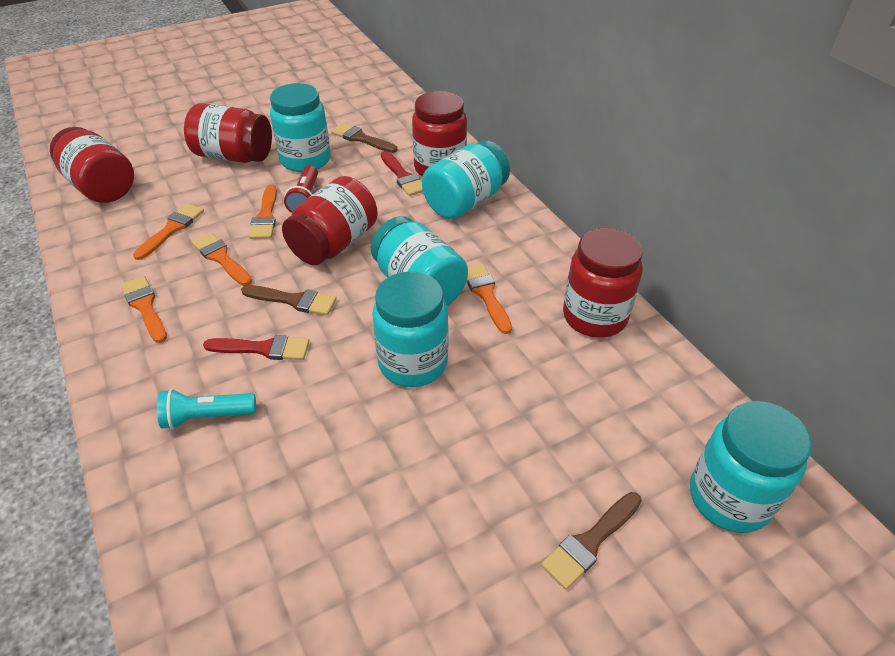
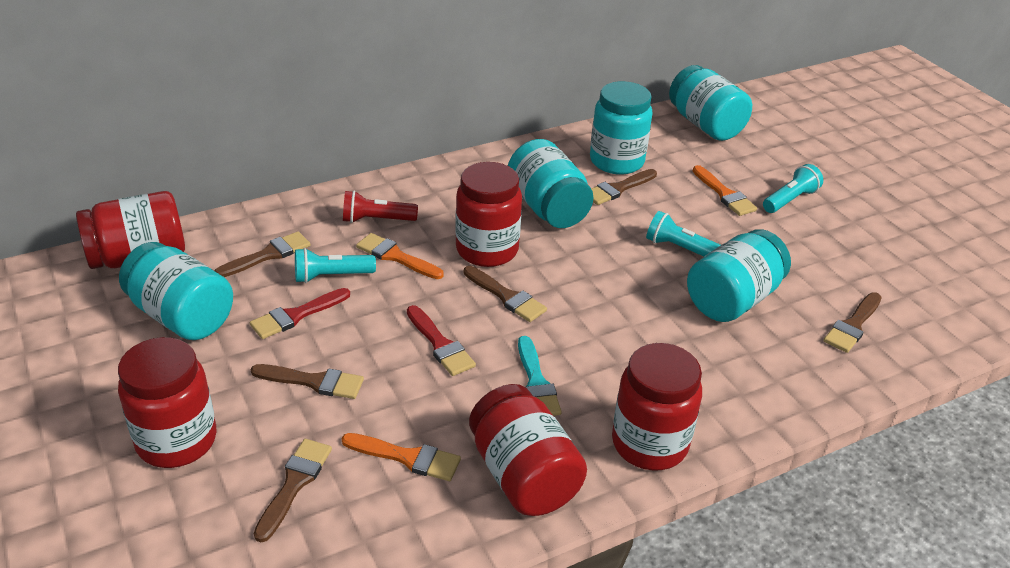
brown brush: 3 -> 6
orange brush: 5 -> 3
turquoise brush: 0 -> 1
turquoise flashlight: 1 -> 3

